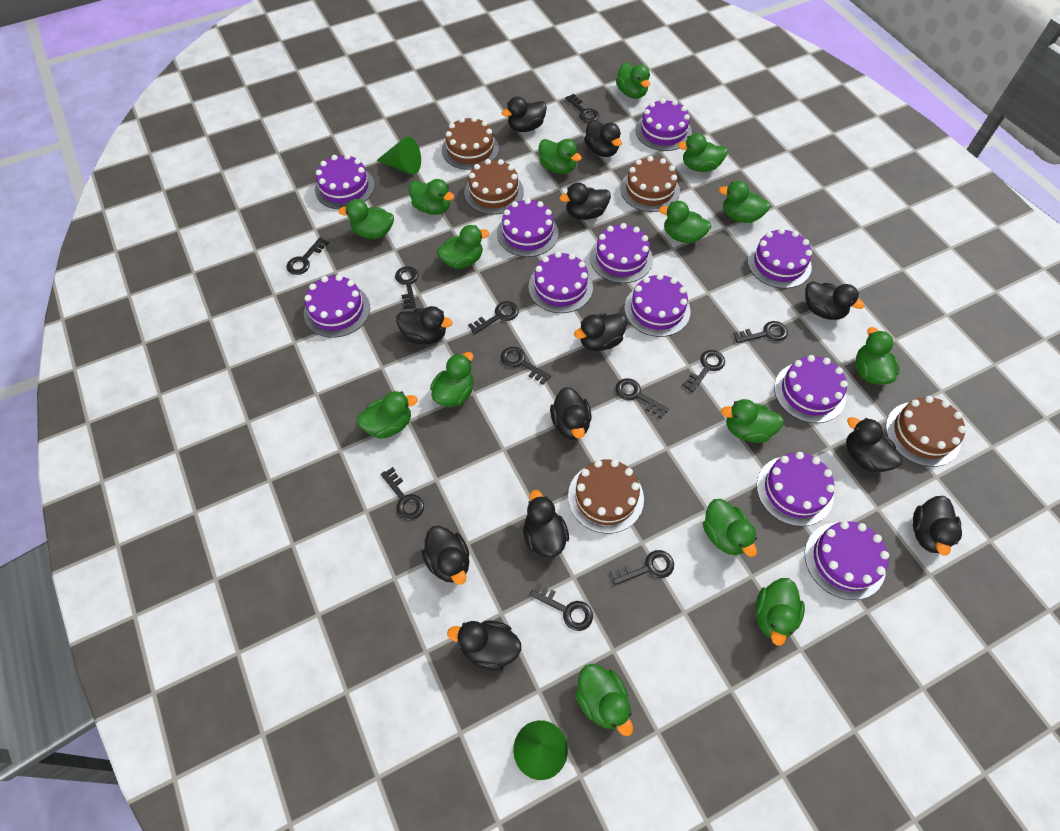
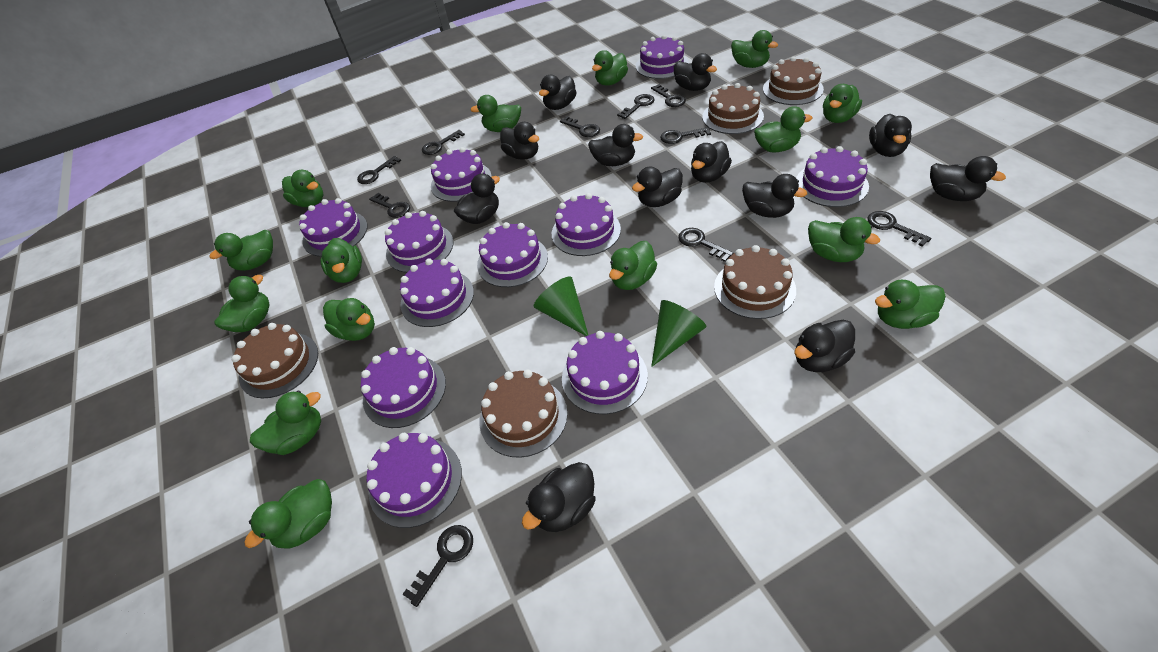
black key: 11 -> 10

